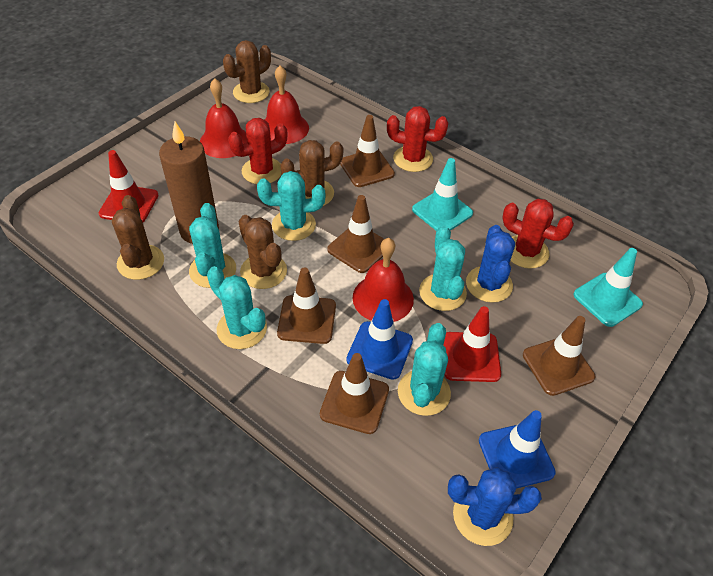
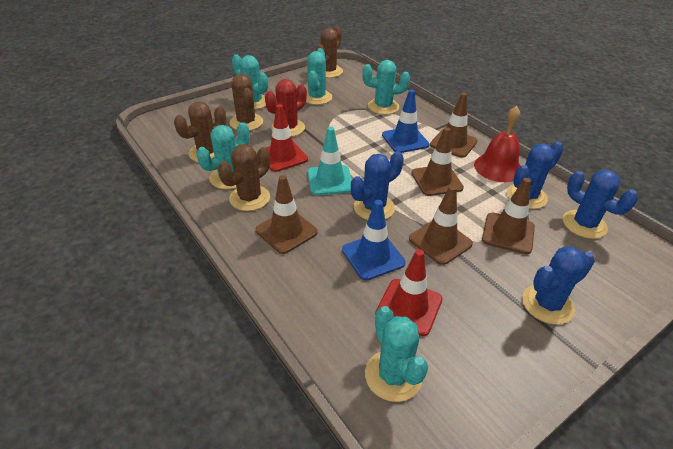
blue cactus: 2 -> 4
brown candle: 1 -> 0
red bell: 3 -> 1
red cactus: 3 -> 1
turquoise traffic cone: 2 -> 1

